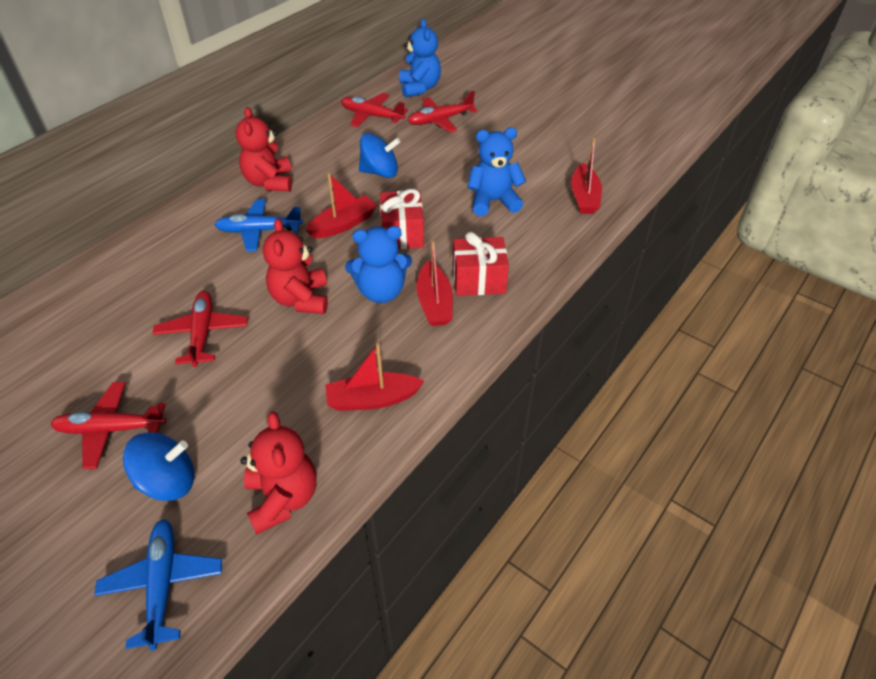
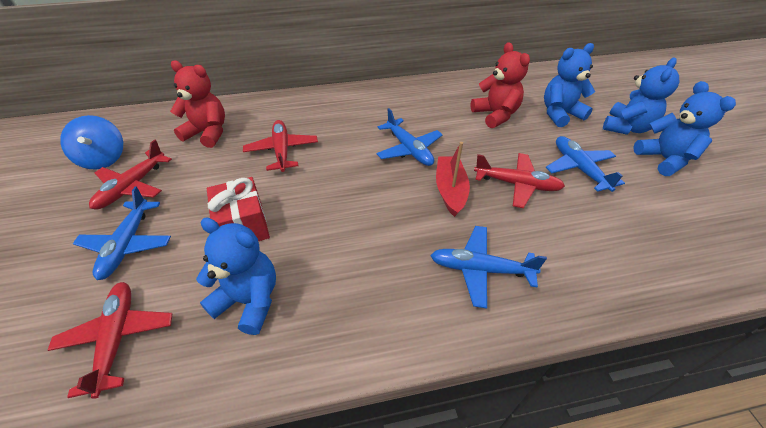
blue plane: 2 -> 4
blue spinning top: 2 -> 1
blue teddy bear: 3 -> 4
red boat: 4 -> 1
red gift: 2 -> 1
red teddy bear: 3 -> 2

